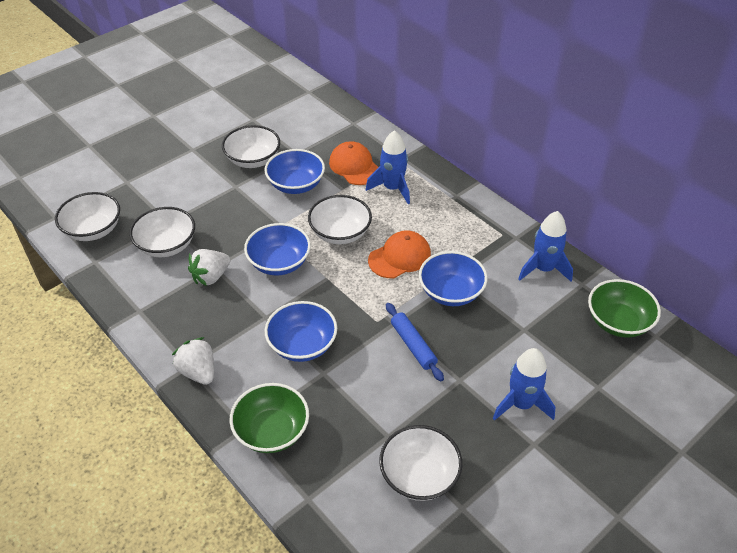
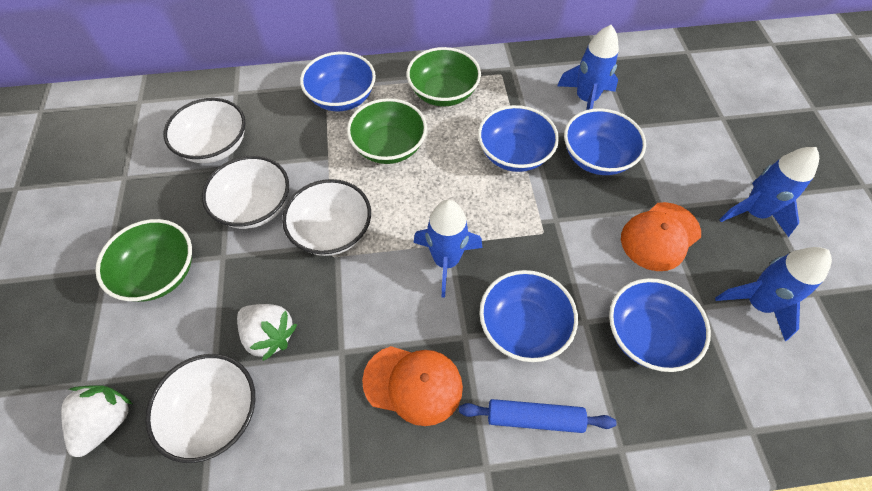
blue bowl: 4 -> 5
blue rocket: 3 -> 4
green bowl: 2 -> 3
white bowl: 5 -> 4

